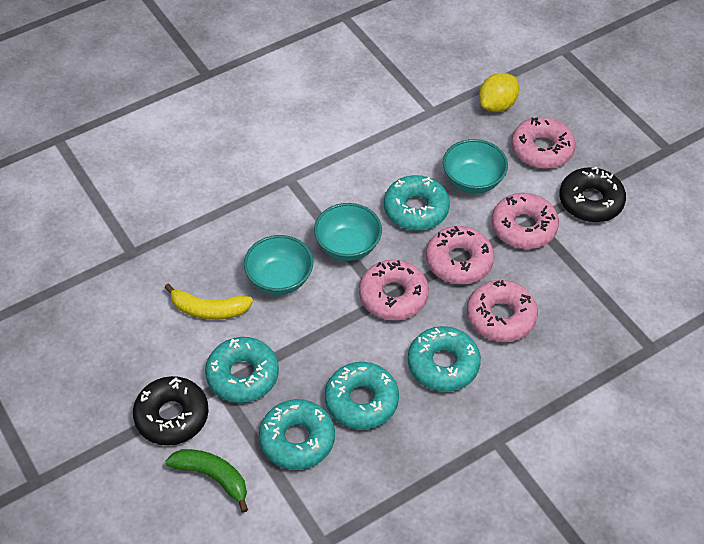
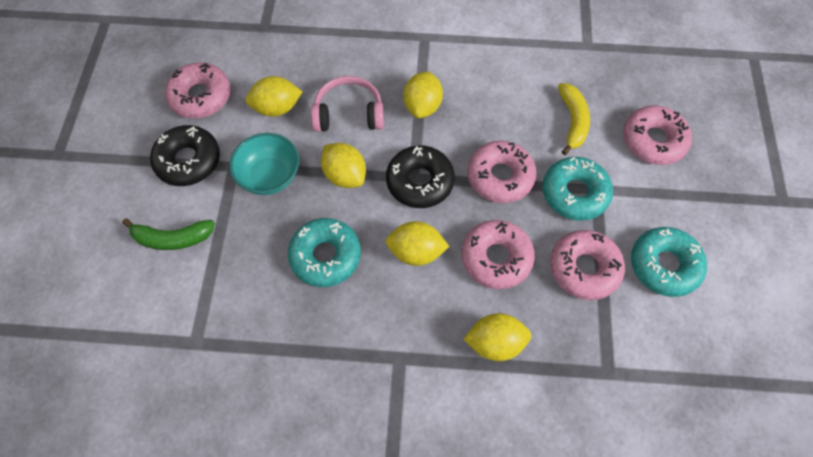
pink headphones: 0 -> 1
turquoise bowl: 3 -> 1
turquoise donut: 5 -> 3
yellow lemon: 1 -> 5

